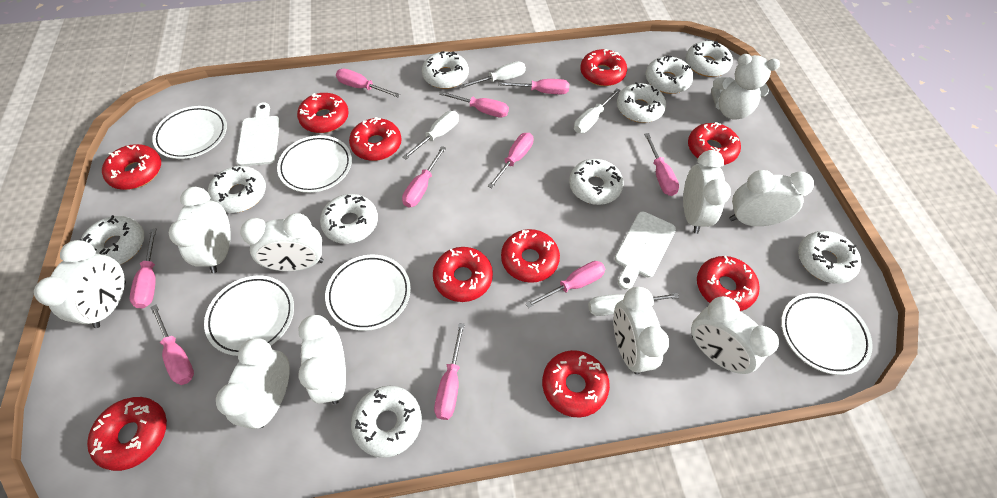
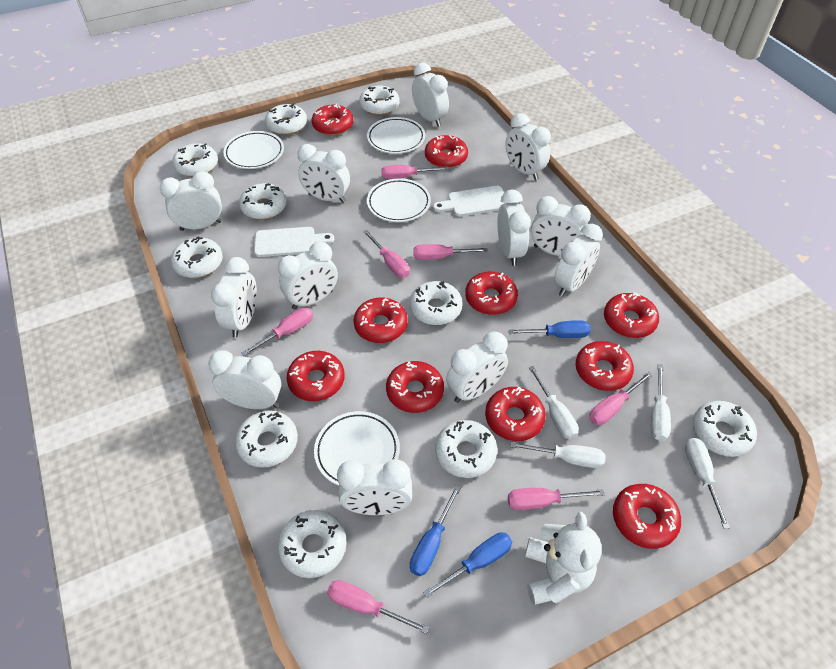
blue screwdriver: 0 -> 3
pink screwdriver: 10 -> 7
white clock: 9 -> 12
white plate: 5 -> 4

